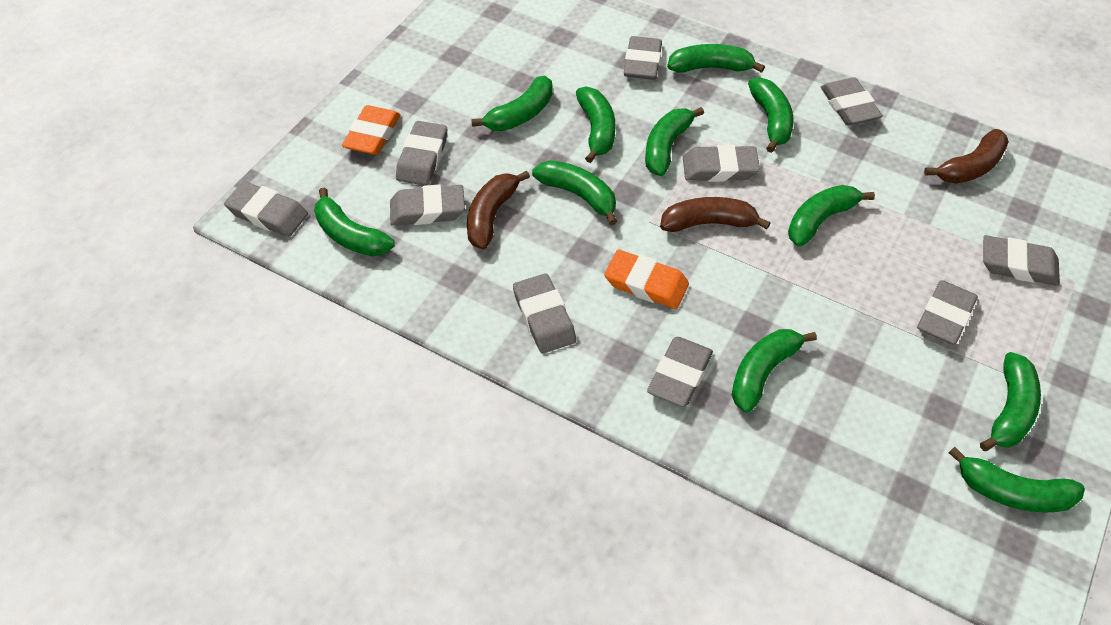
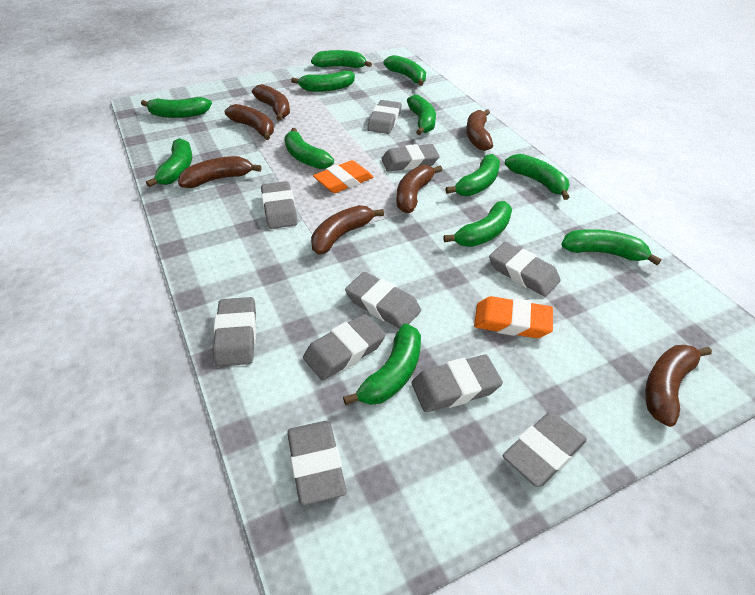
brown banana: 3 -> 7
green banana: 11 -> 12

